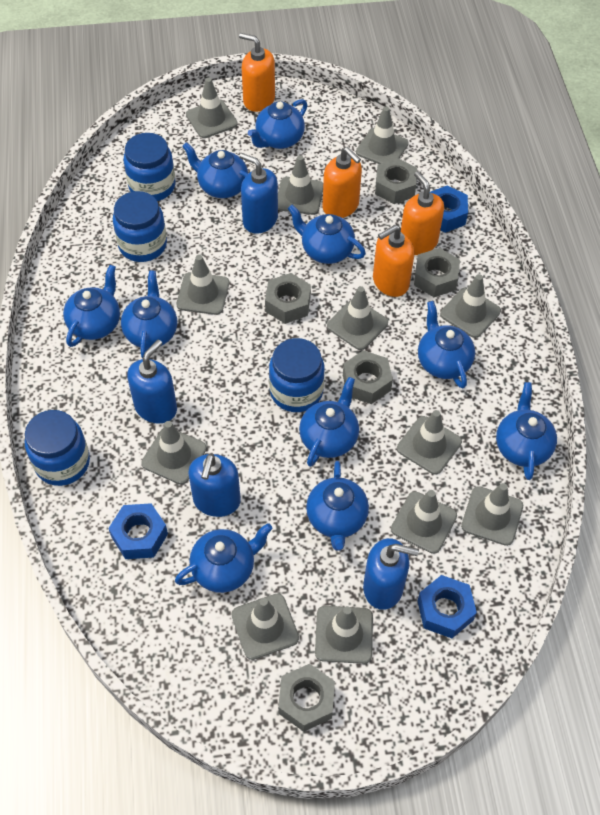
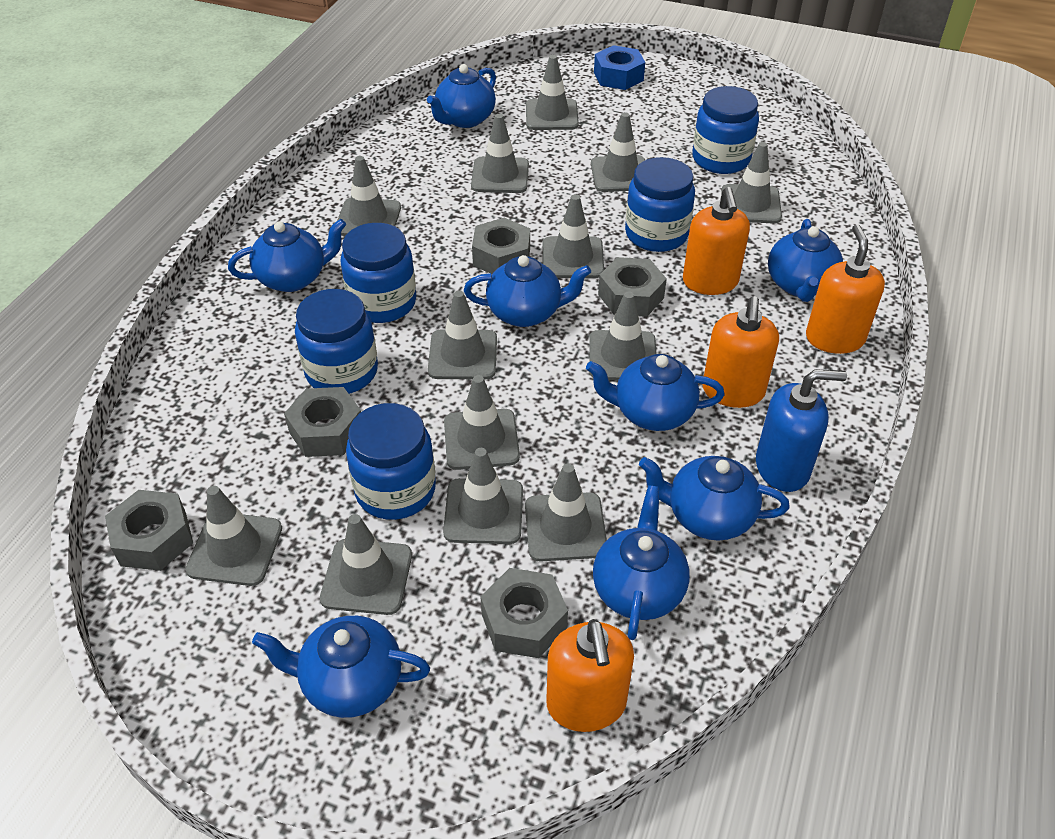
blue jar: 4 -> 5
blue nut: 3 -> 1
blue soap dispenser: 4 -> 1
blue teapot: 10 -> 8
grey traffic cone: 12 -> 13

